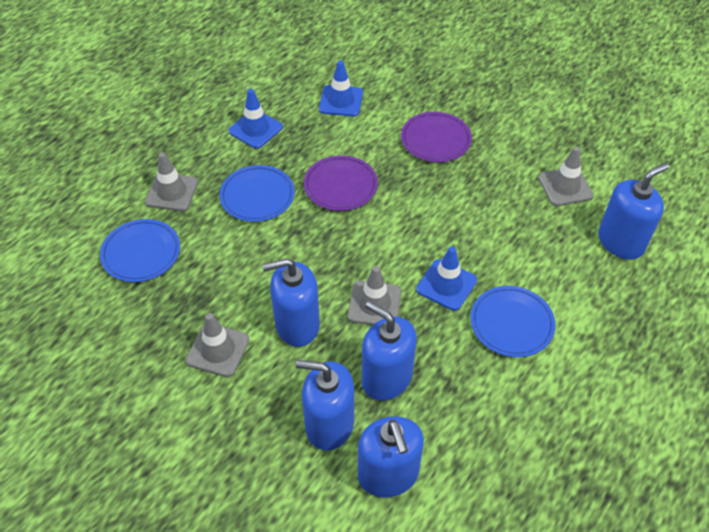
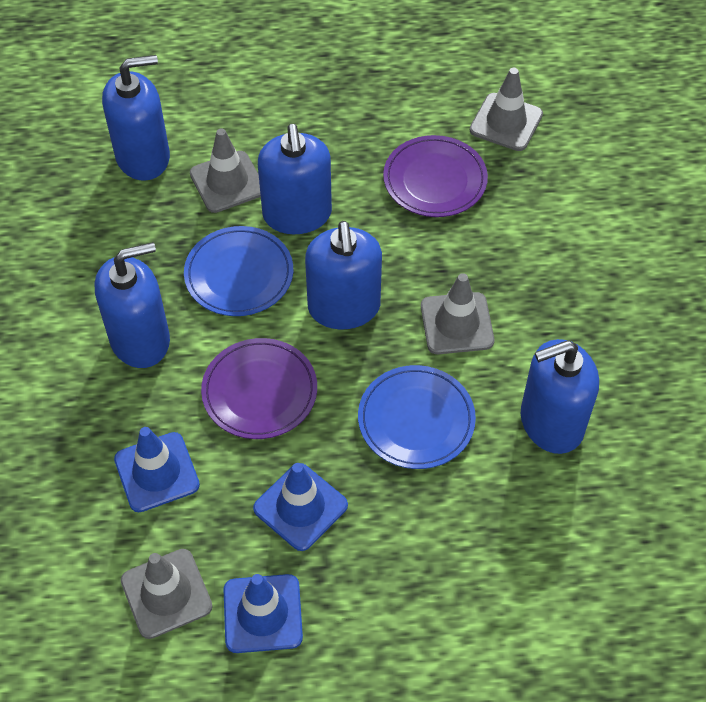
blue plate: 3 -> 2

